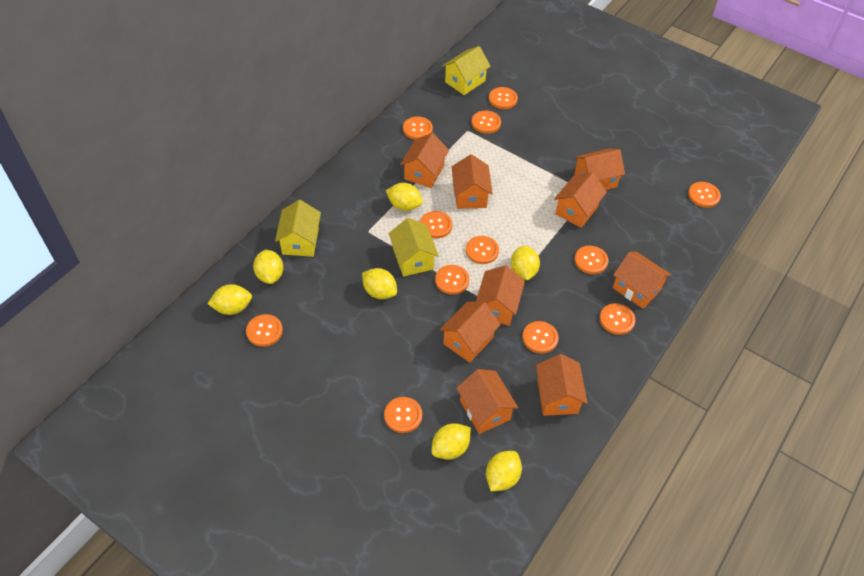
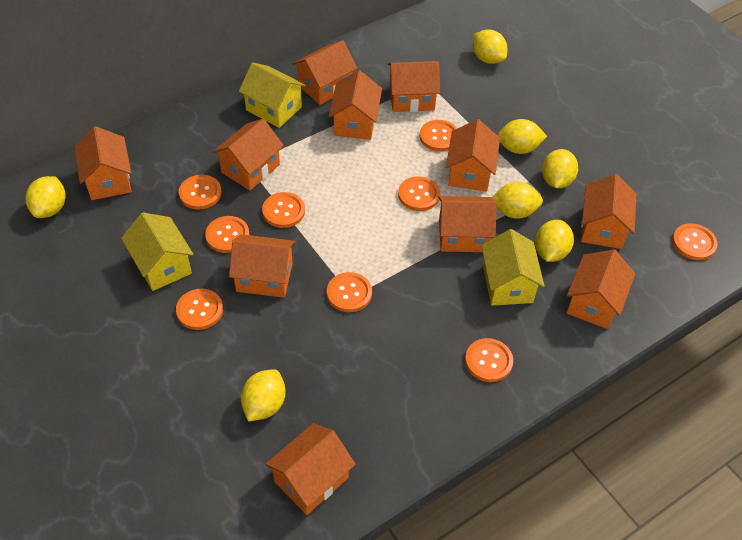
orange button: 12 -> 9
orange house: 9 -> 11

